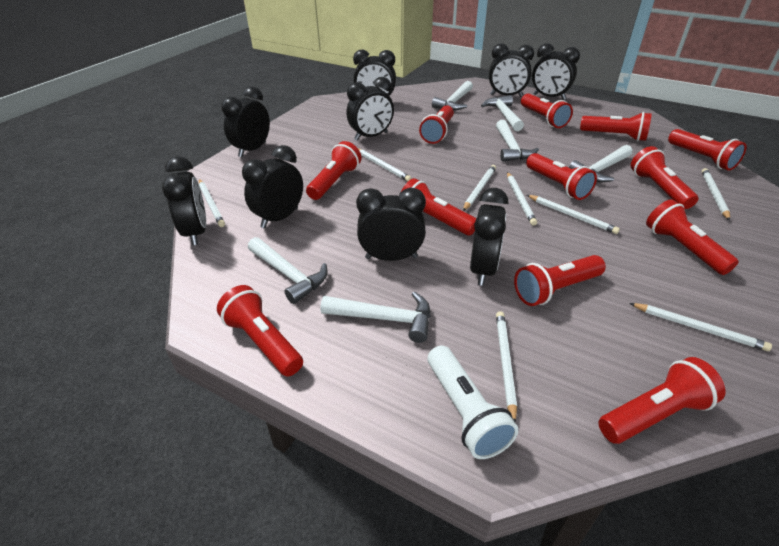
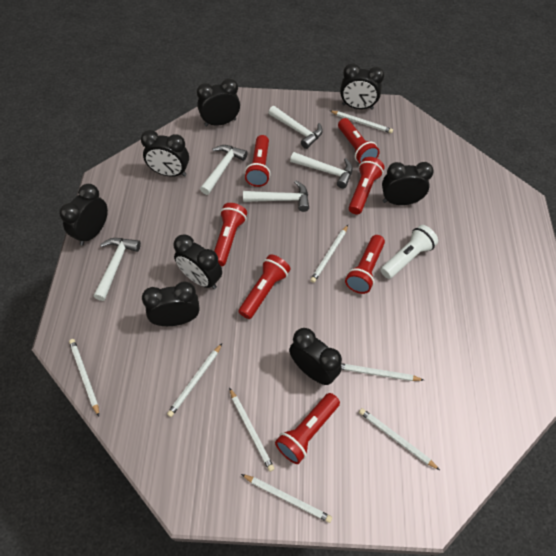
black clock: 9 -> 8
red flashlight: 12 -> 7
white hammer: 6 -> 5

